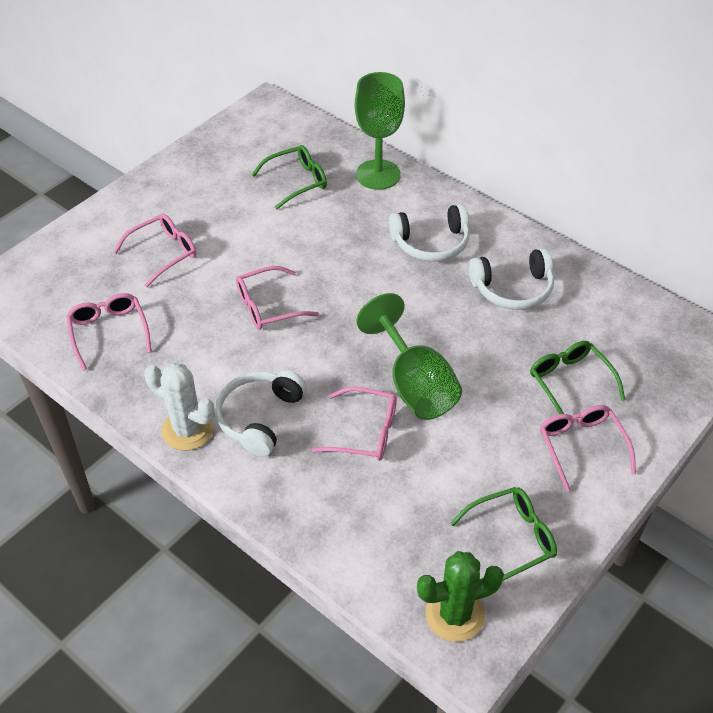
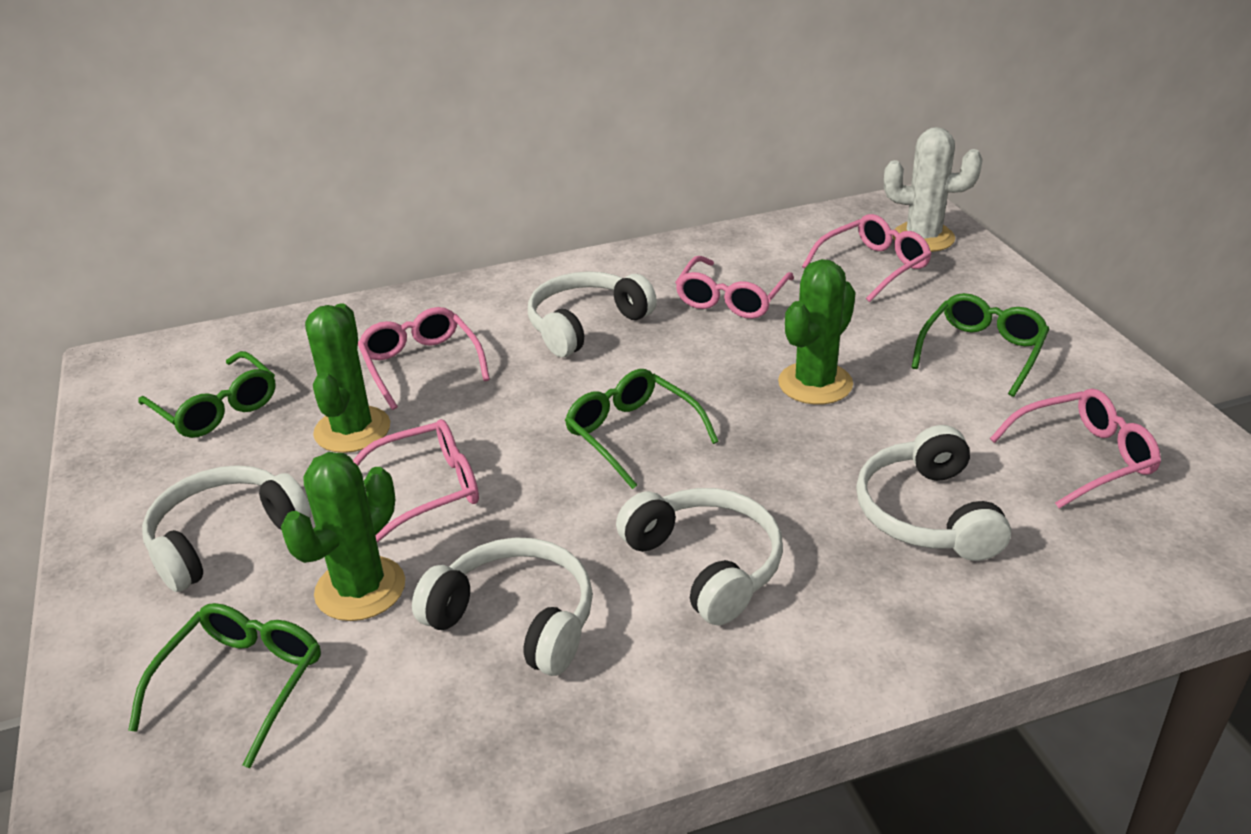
green cactus: 1 -> 3
green glasses: 3 -> 4
green goblet: 2 -> 0
white headphones: 3 -> 5

